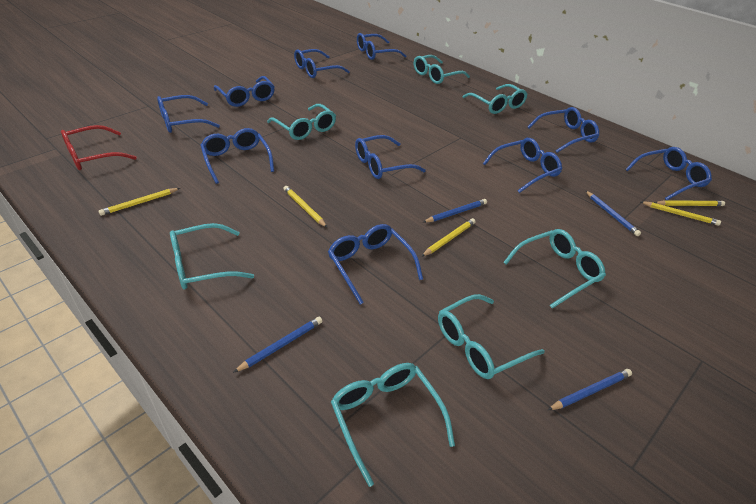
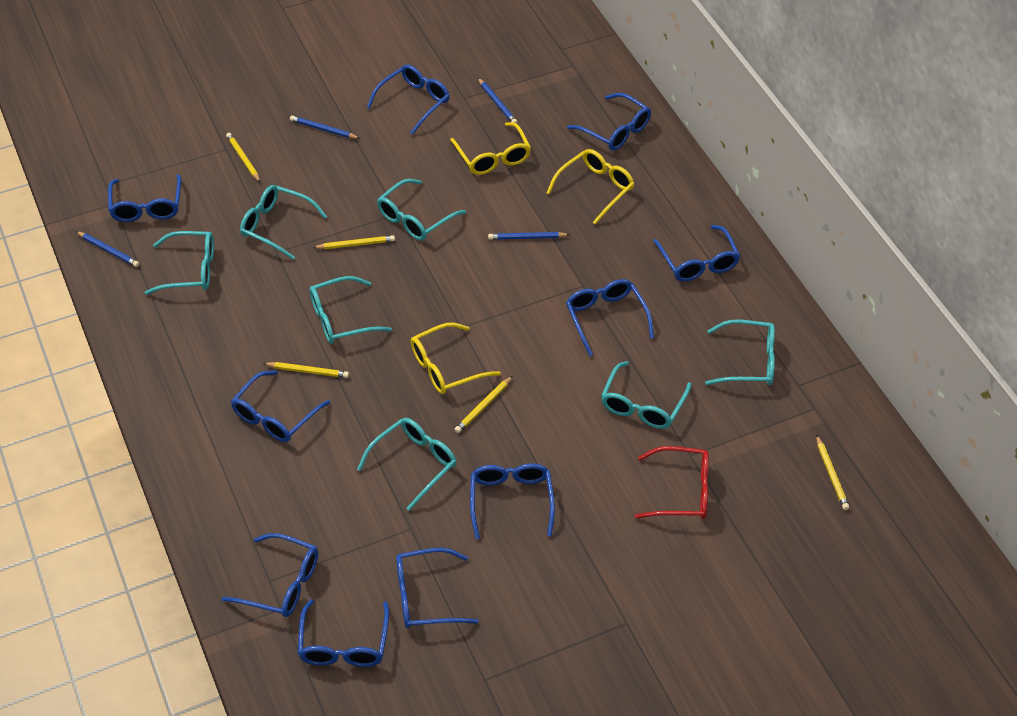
yellow glasses: 0 -> 3

